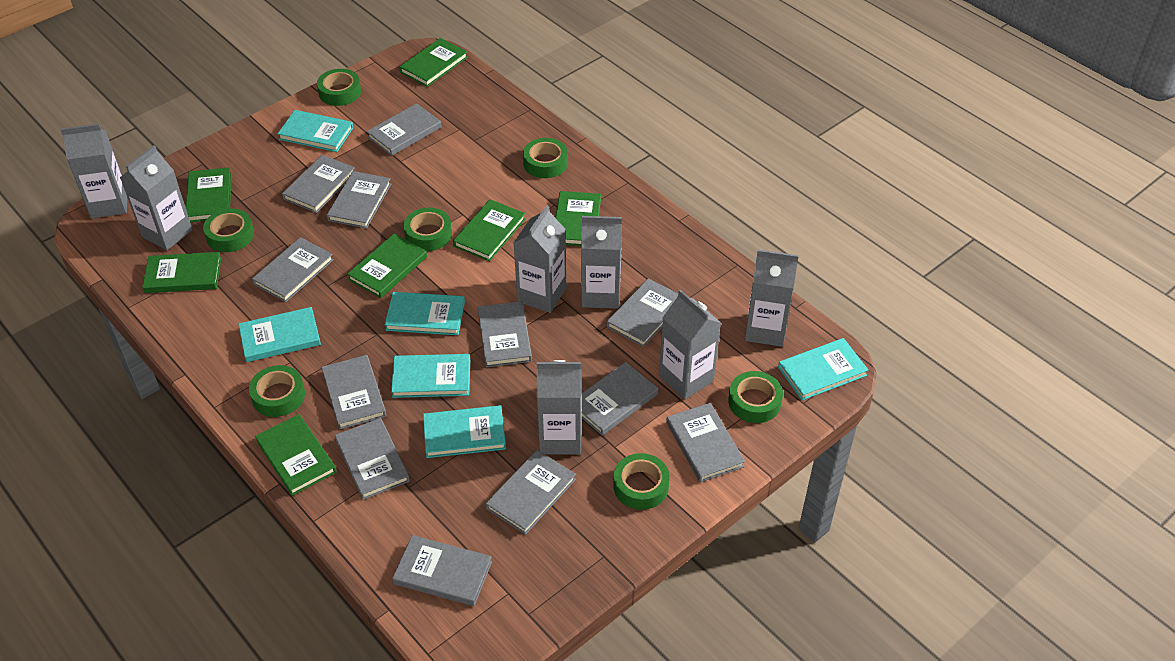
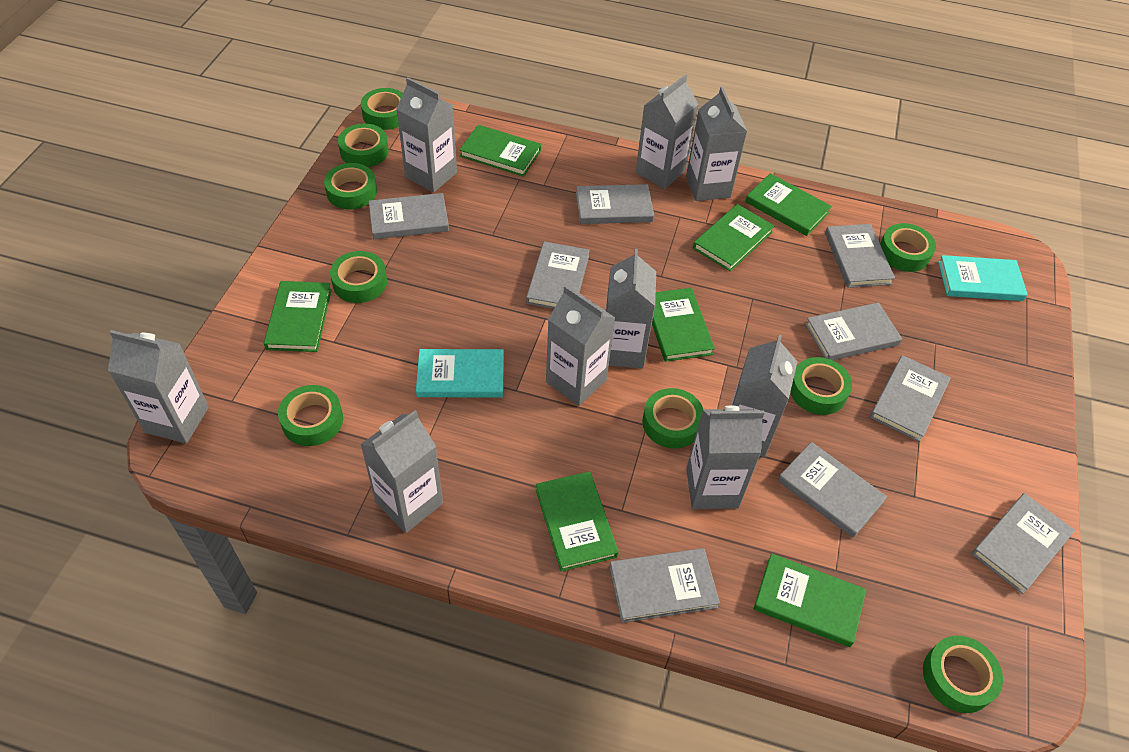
green tape: 7 -> 9
grey book: 12 -> 9
grey carton: 7 -> 9
turquoise book: 6 -> 2

